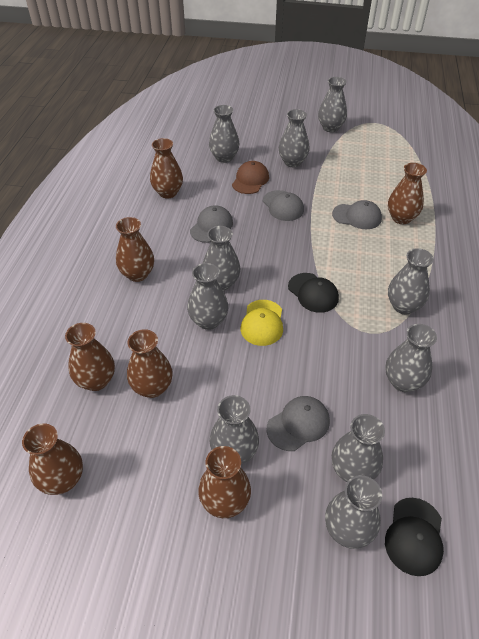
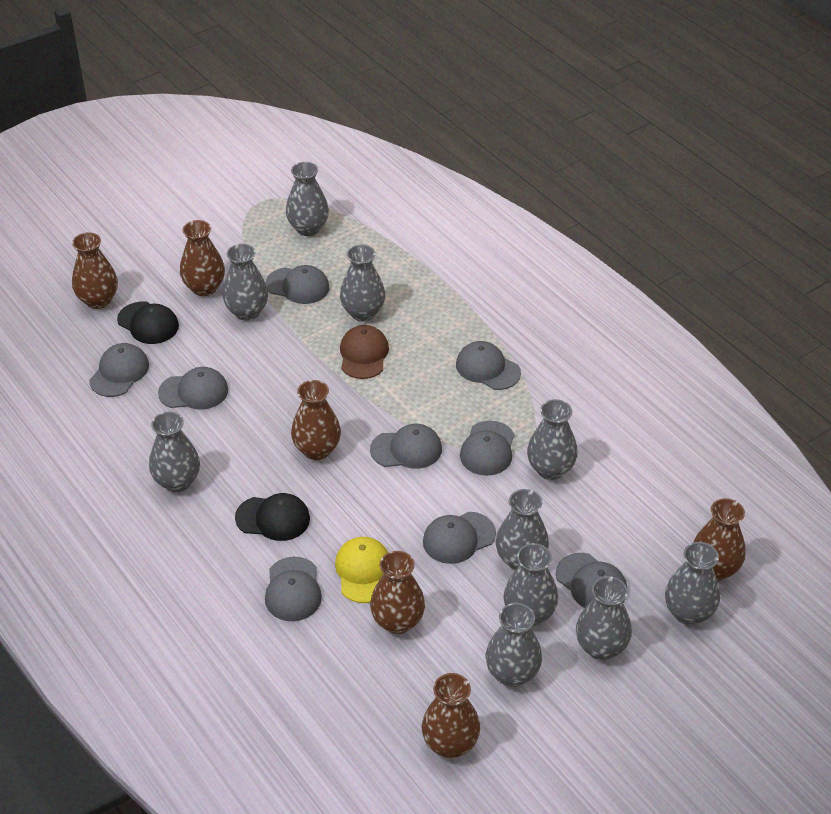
brown vase: 7 -> 6
grey cap: 4 -> 9

